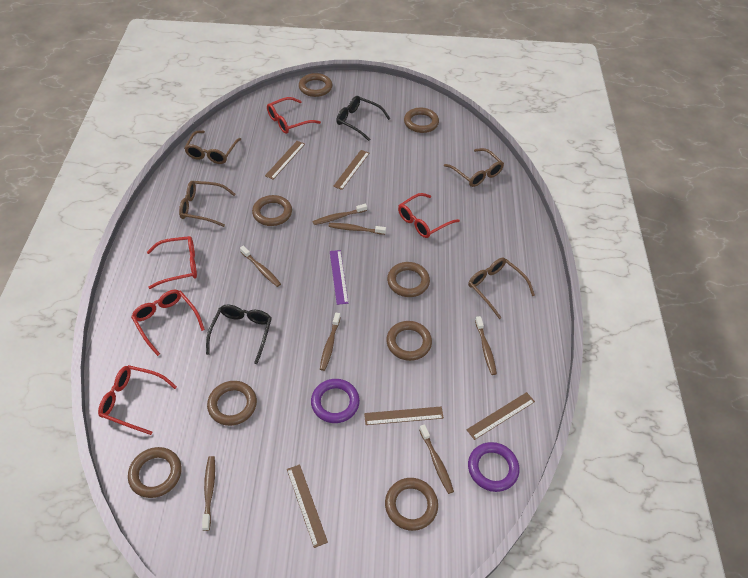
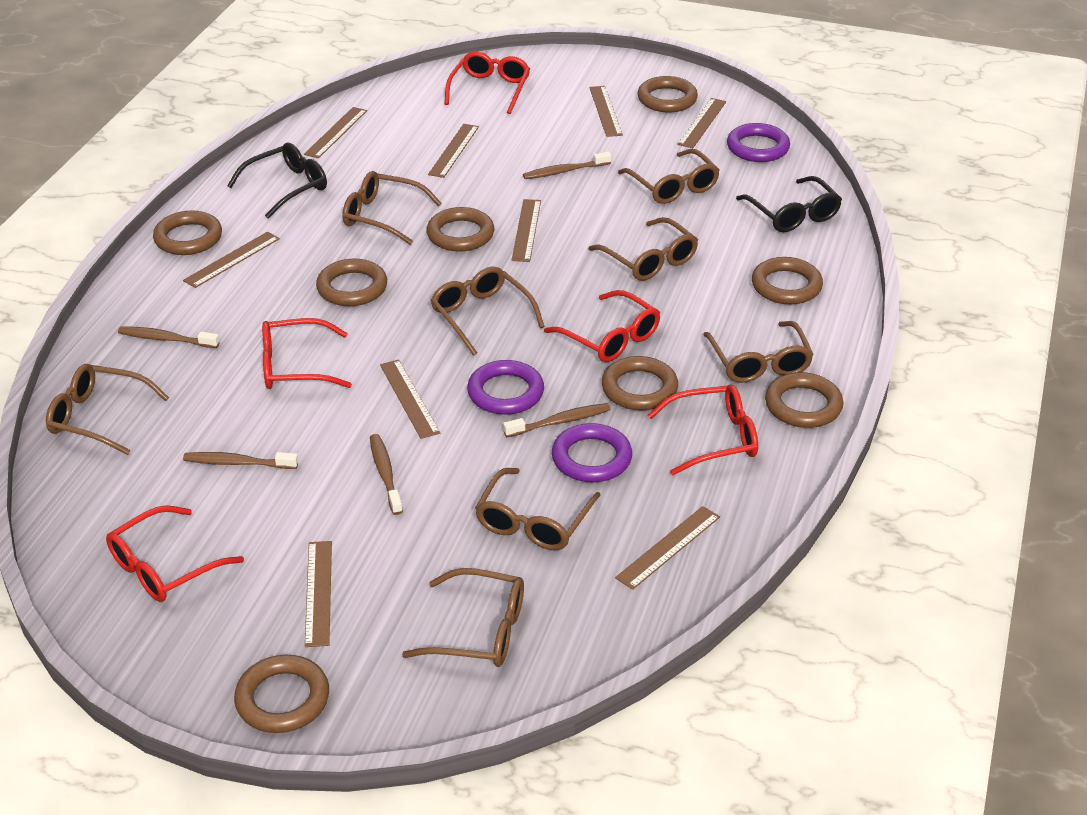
brown glasses: 4 -> 8
brown ruler: 5 -> 9
brown toothbrush: 7 -> 5
purple ring: 2 -> 3
purple ruler: 1 -> 0

